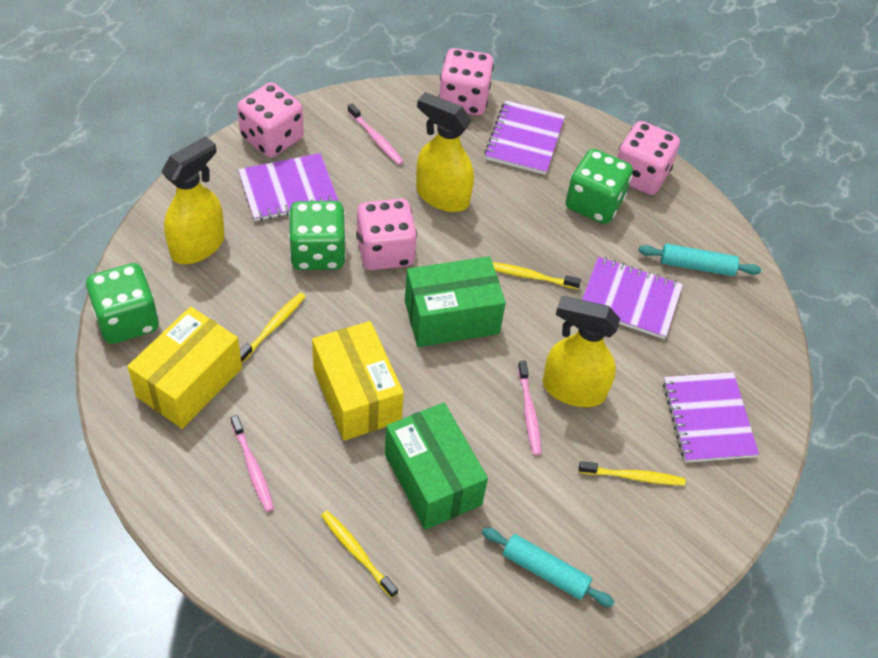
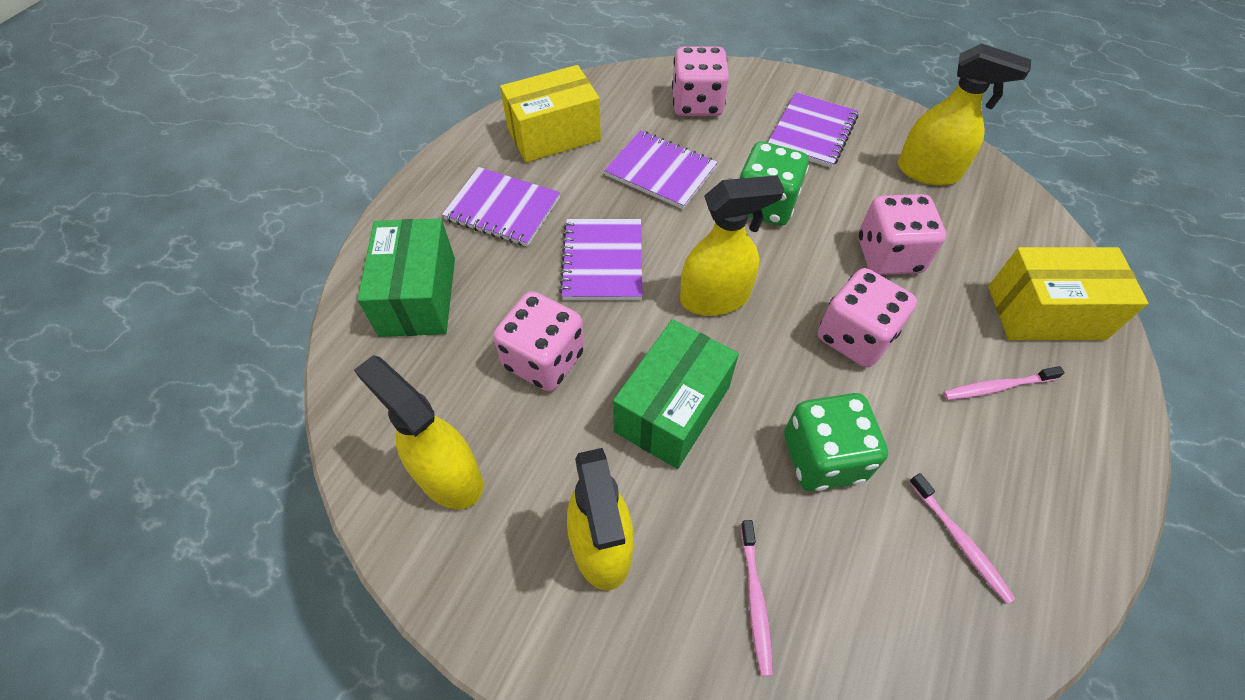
green dice: 3 -> 2
turquoise rolling pin: 2 -> 0
yellow spray bottle: 3 -> 4
yellow toothbrush: 4 -> 0

